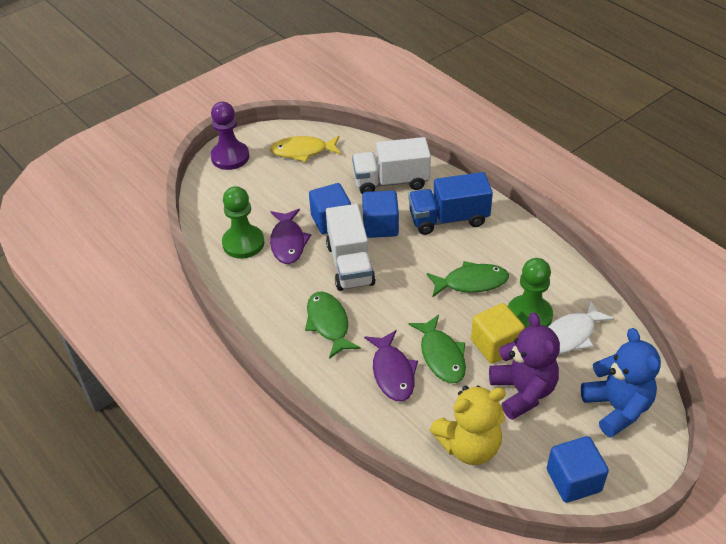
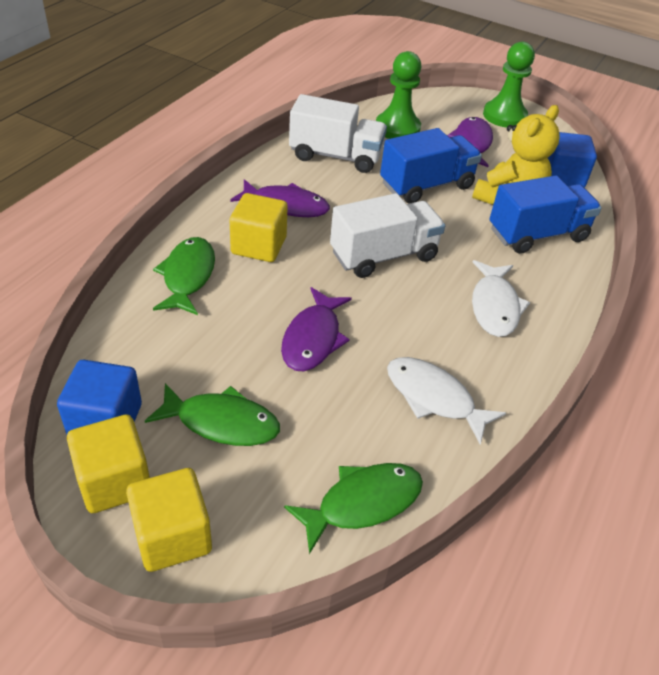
blue cube: 3 -> 2
blue teddy bear: 1 -> 0
blue truck: 1 -> 2
purple fish: 2 -> 3
purple pawn: 1 -> 0
purple teddy bear: 1 -> 0
white fish: 1 -> 2
yellow cube: 1 -> 3
yellow fish: 1 -> 0

